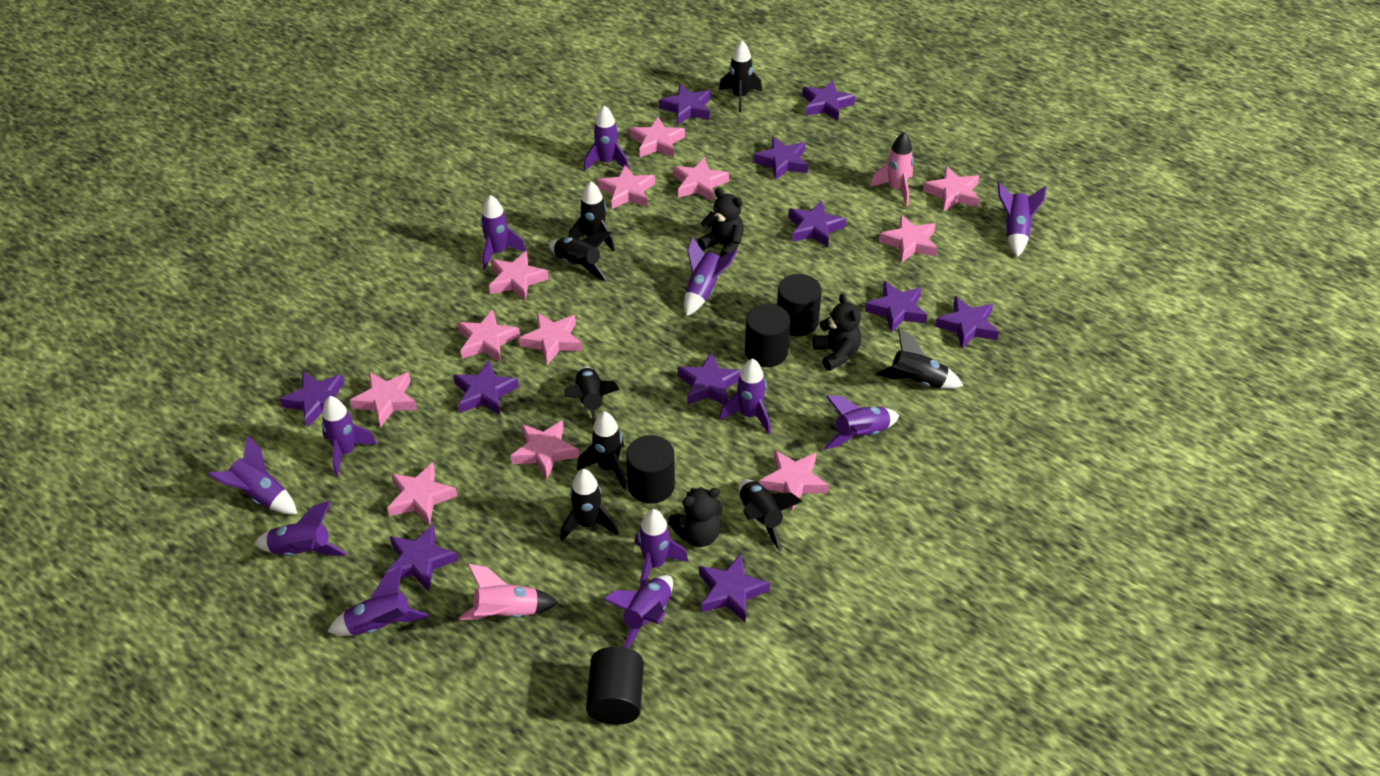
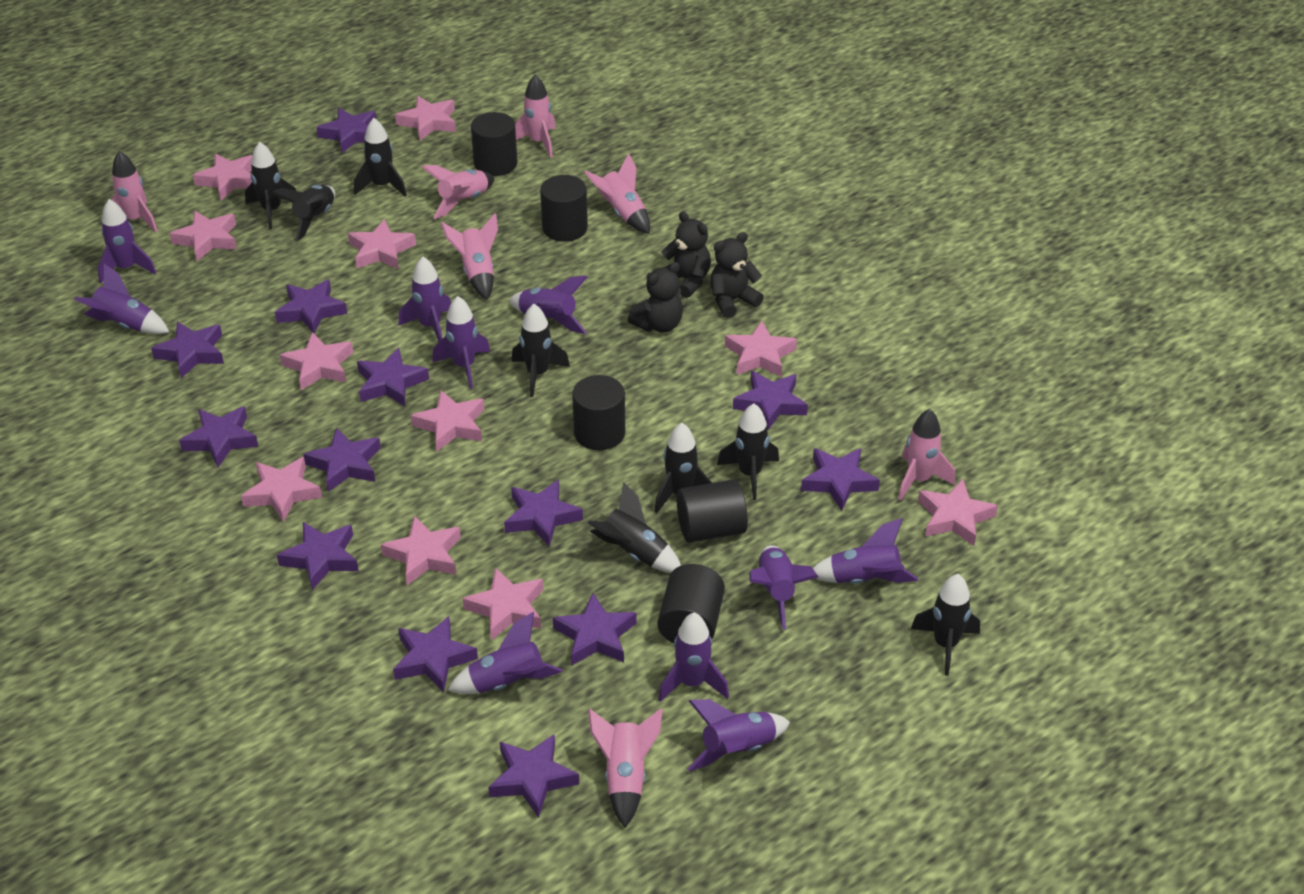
black cylinder: 4 -> 5
pink rocket: 2 -> 7
pink star: 12 -> 11
purple rocket: 12 -> 10
purple star: 11 -> 13

